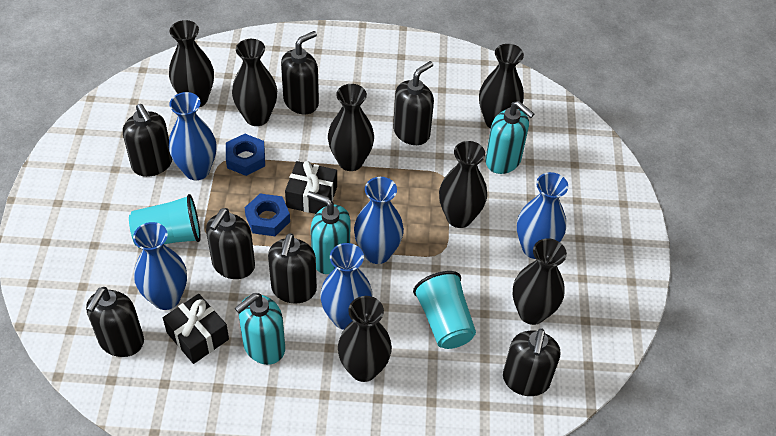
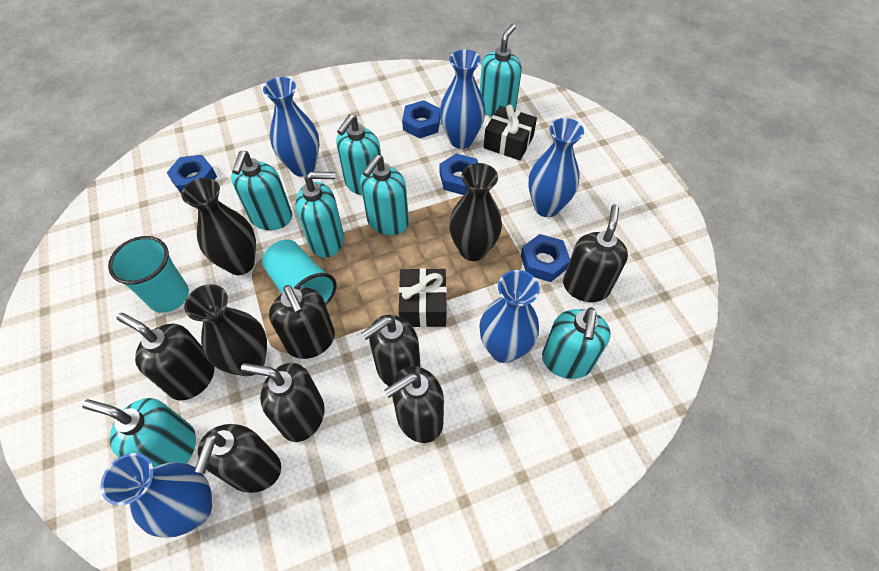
black vase: 7 -> 3
blue nut: 2 -> 4
turquoise soap dispenser: 3 -> 7

